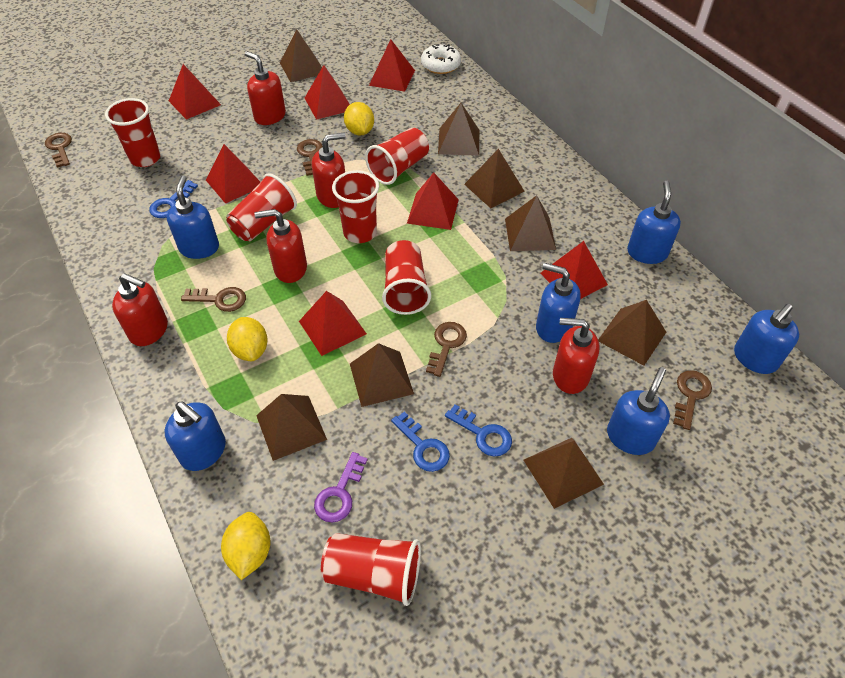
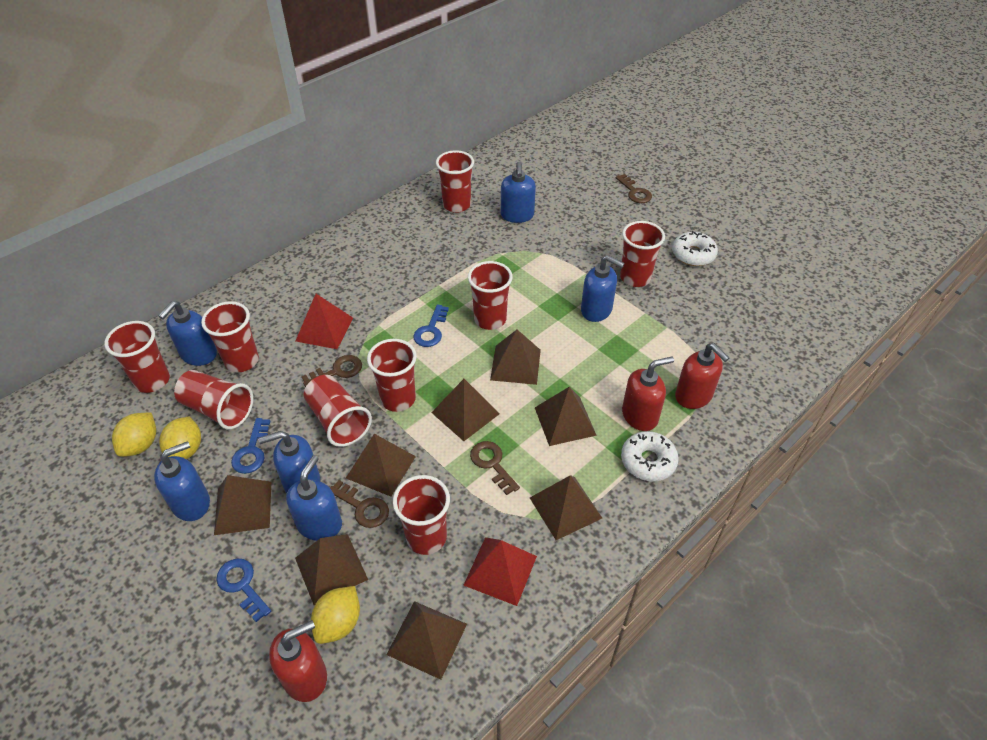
brown key: 5 -> 4
purple key: 1 -> 0
red cup: 6 -> 9
red pyramid: 7 -> 2
red soap dispenser: 5 -> 3
white donut: 1 -> 2

